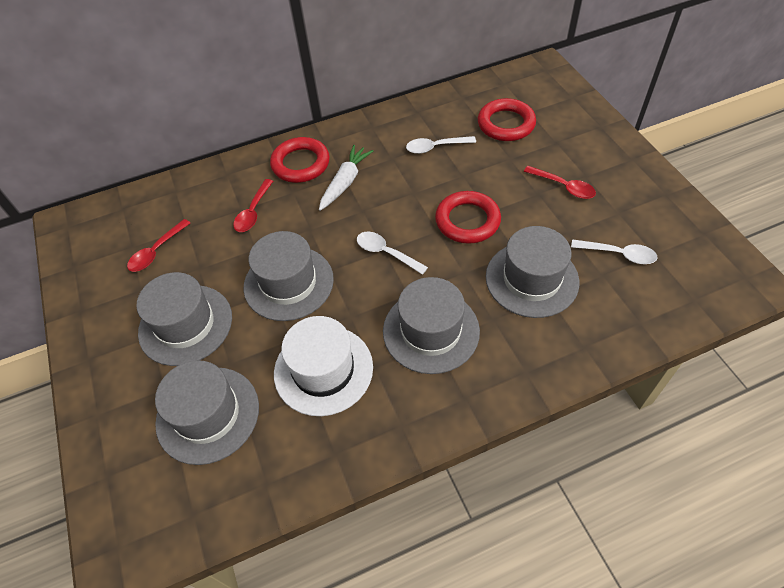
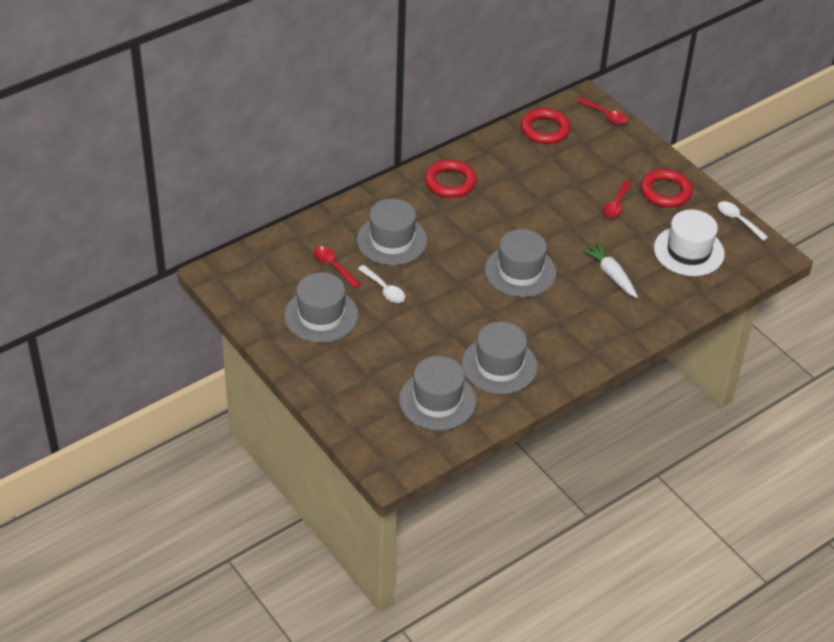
white spoon: 3 -> 2

